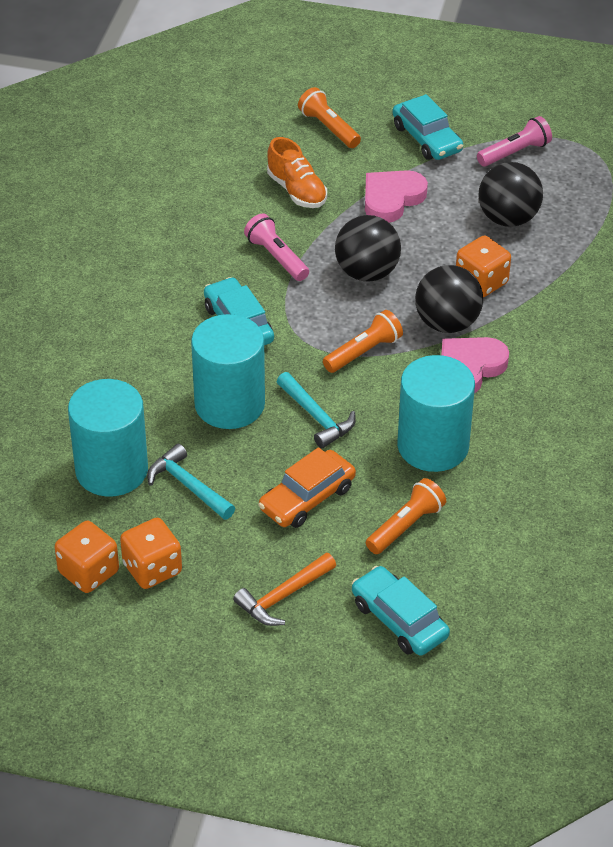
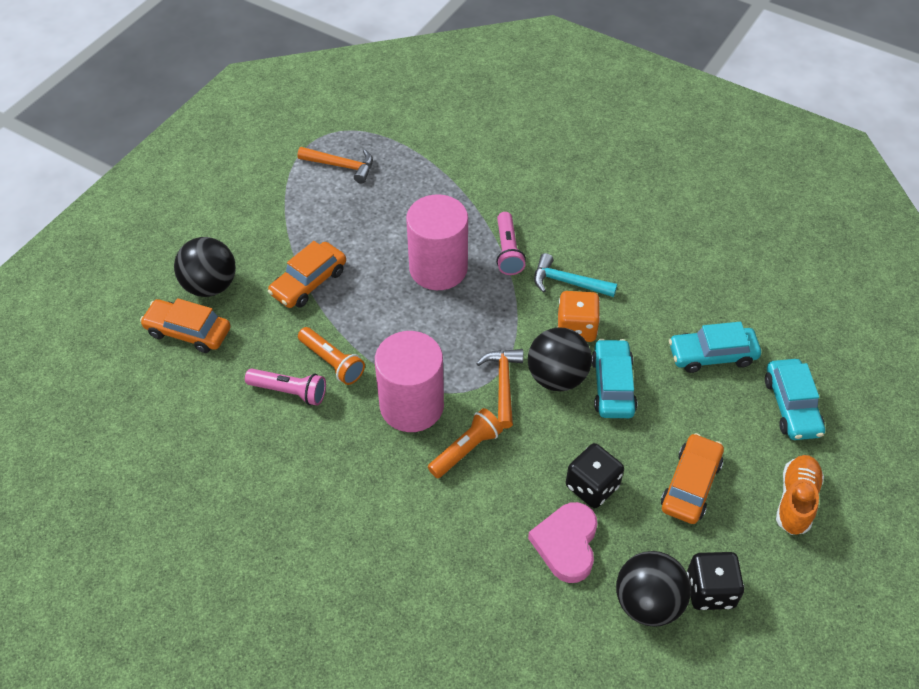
black dice: 0 -> 2
orange car: 1 -> 3
orange dice: 3 -> 1
orange flashlight: 3 -> 2
orange hammer: 1 -> 2
pink cylinder: 0 -> 2
pink heart: 2 -> 1
turquoise cylinder: 3 -> 0
turquoise hammer: 2 -> 1

